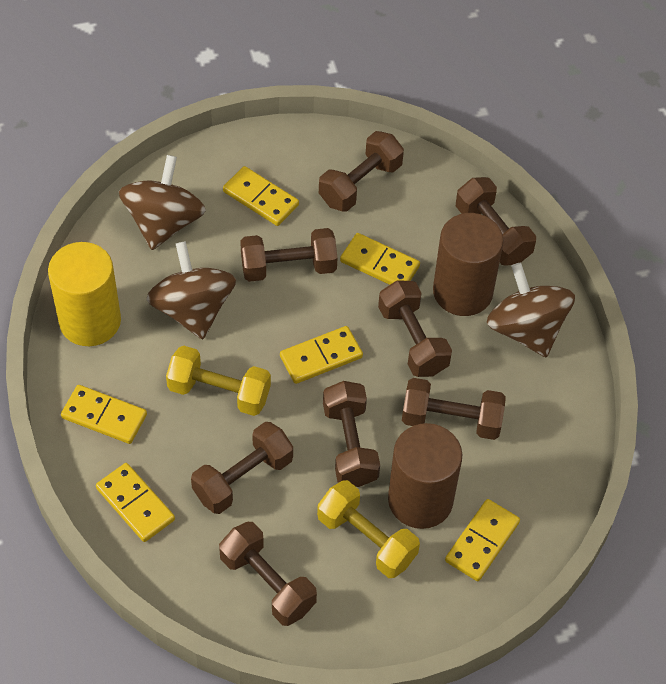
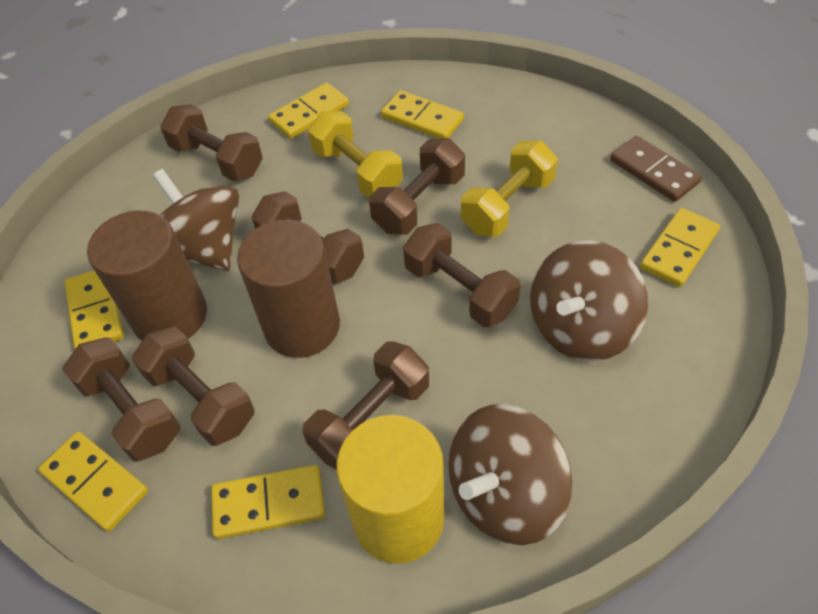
brown domino: 0 -> 1
brown dumbbell: 8 -> 7

